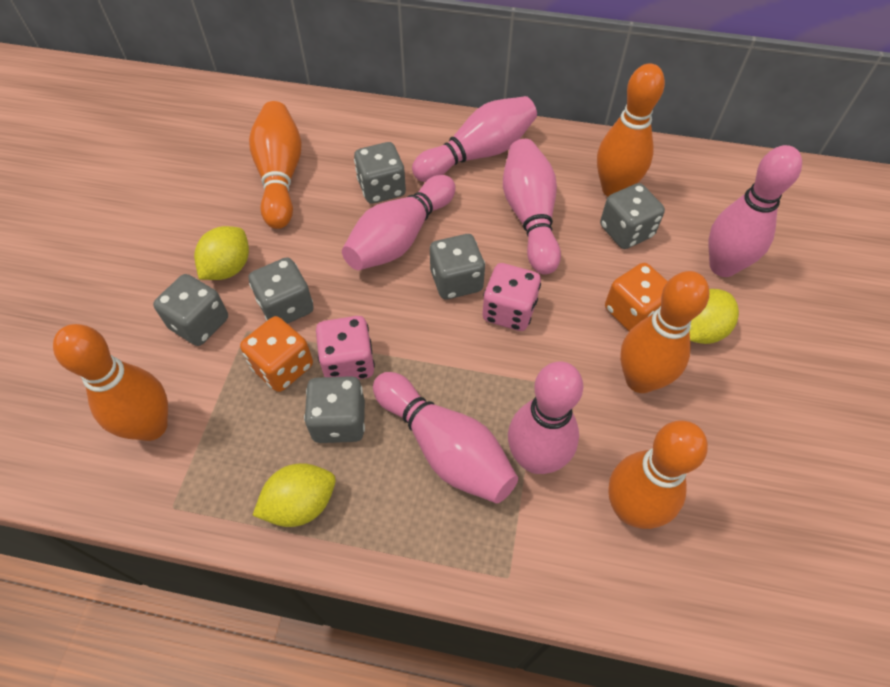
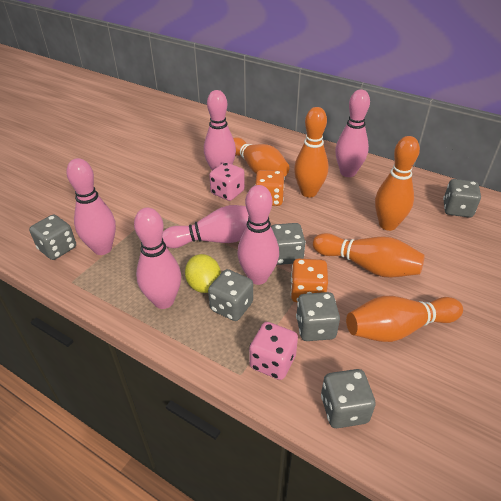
yellow lemon: 3 -> 1

